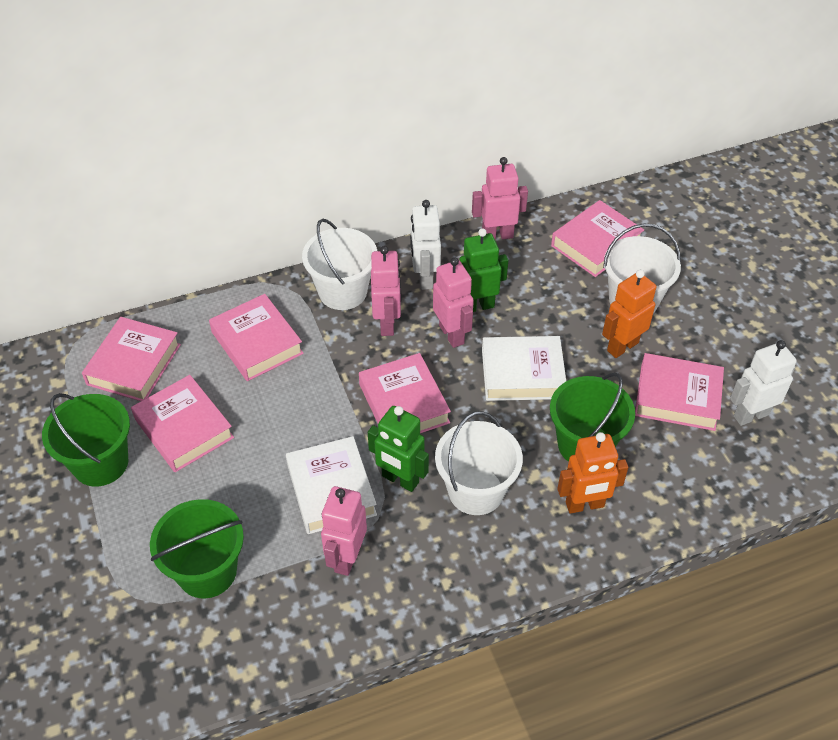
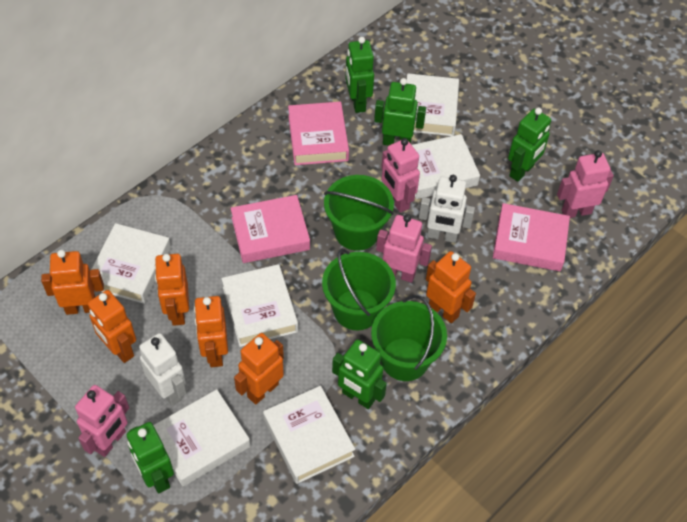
green robot: 2 -> 5
orange robot: 2 -> 6
pink book: 6 -> 3
white book: 2 -> 6
white bucket: 3 -> 0

